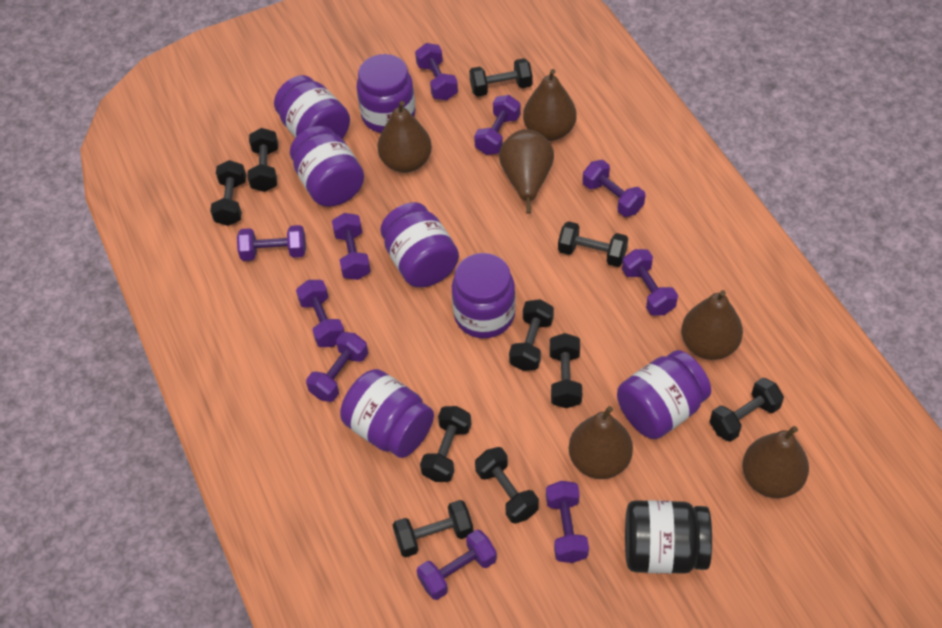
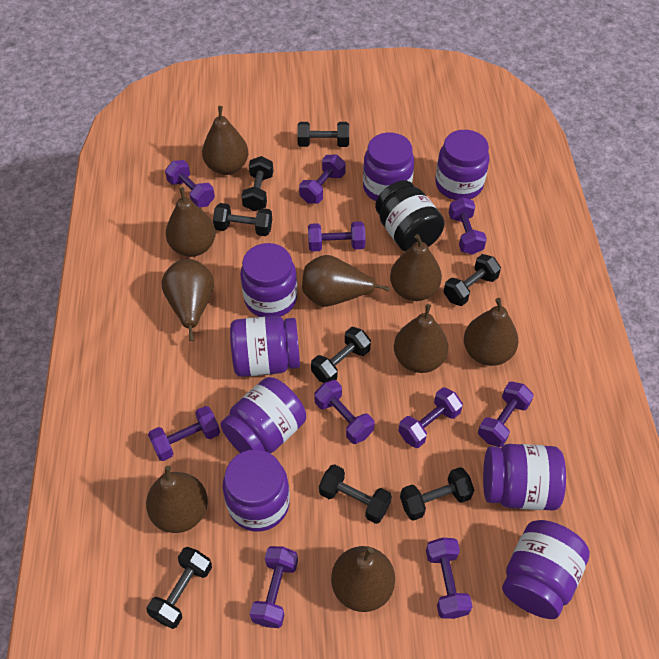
black dumbbell: 10 -> 8
brown pear: 6 -> 9
purple jar: 7 -> 8

